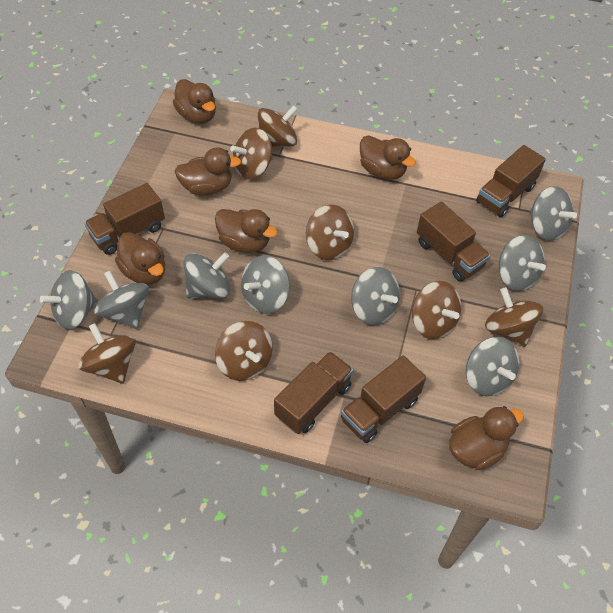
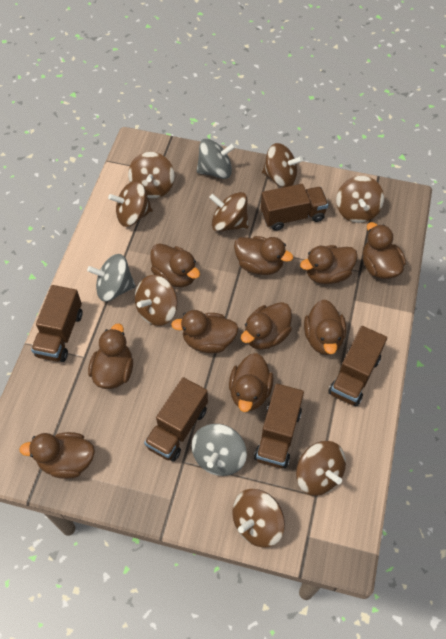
brown duck: 6 -> 10
brown spinning top: 7 -> 8
grey spinning top: 8 -> 3

